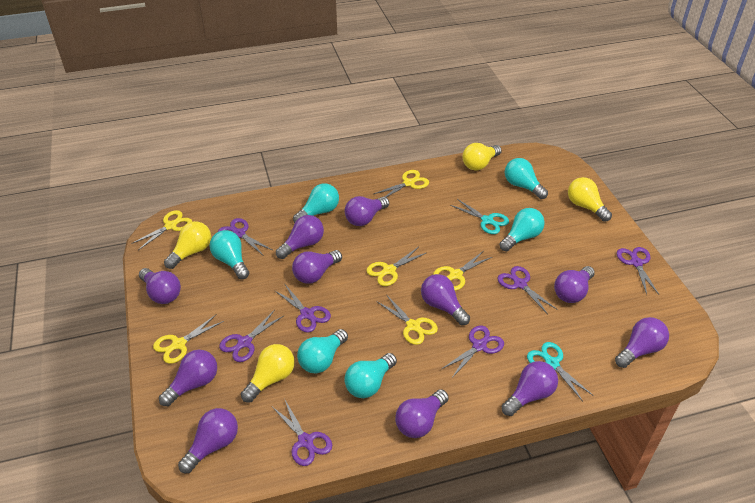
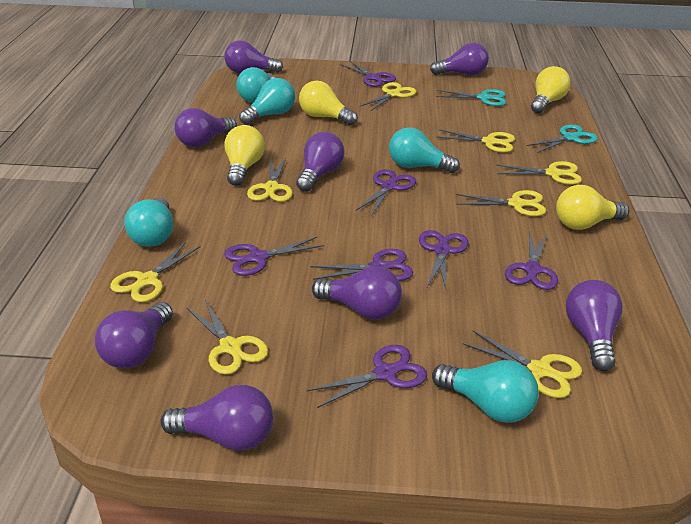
purple light bulb: 11 -> 8
turquoise light bulb: 6 -> 5
yellow scissors: 6 -> 8

